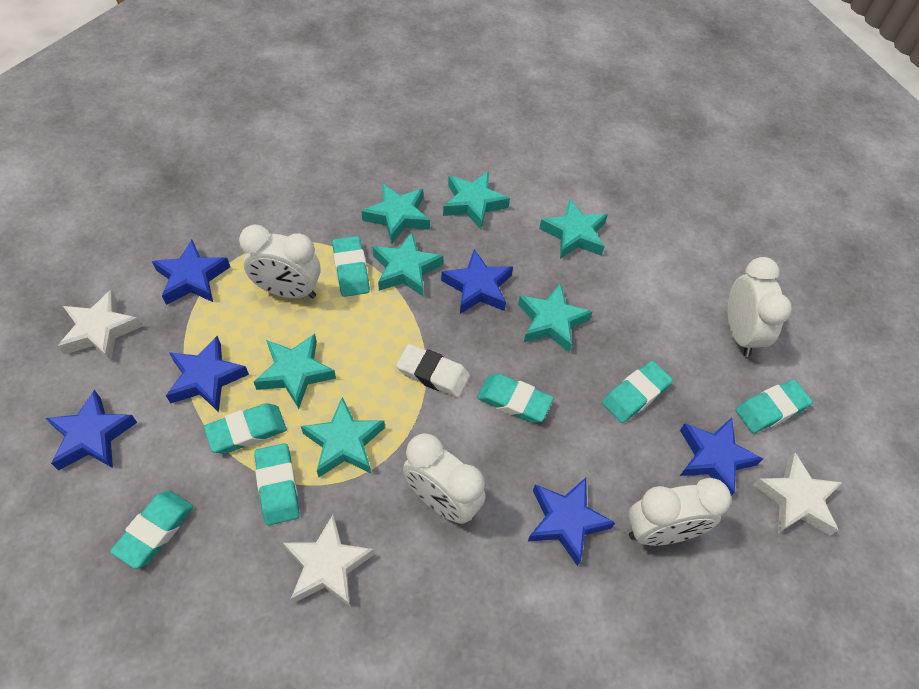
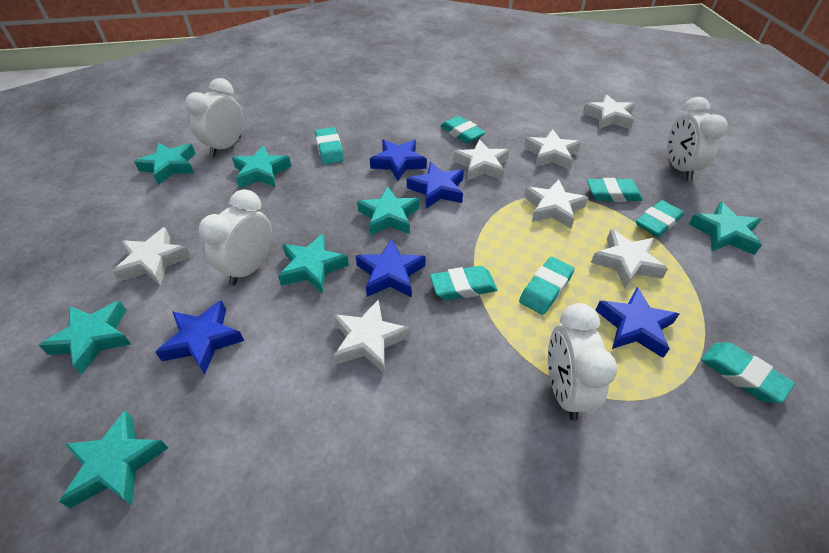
blue star: 6 -> 5
white eraser: 1 -> 0
white star: 3 -> 7

